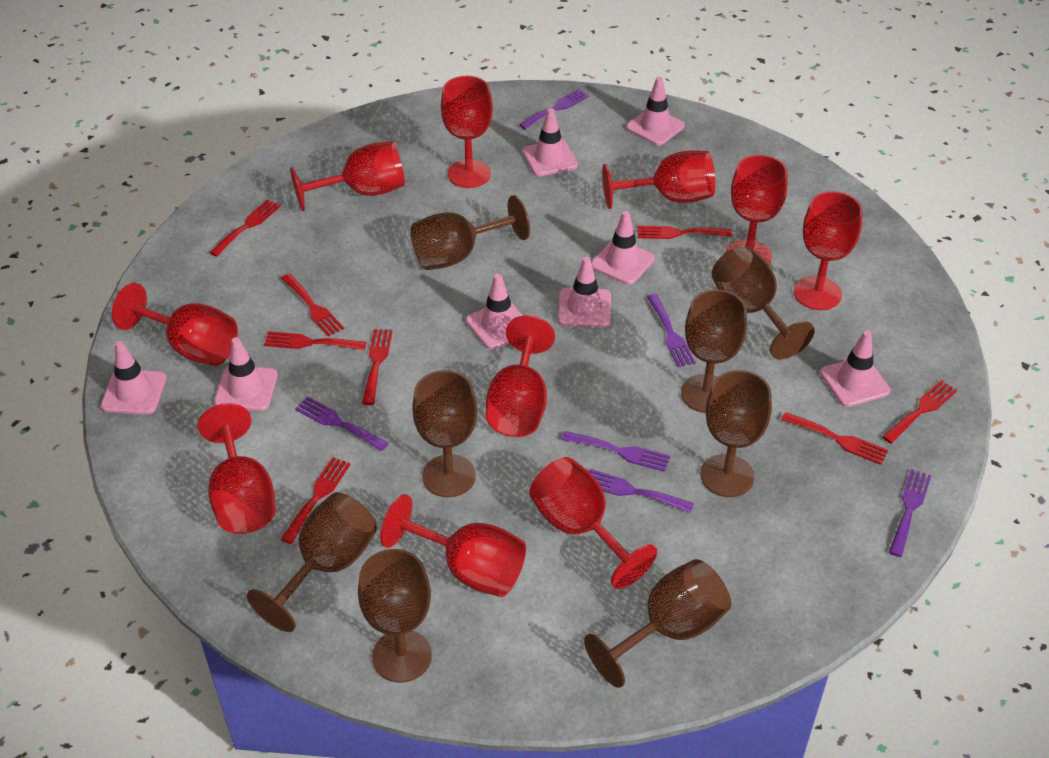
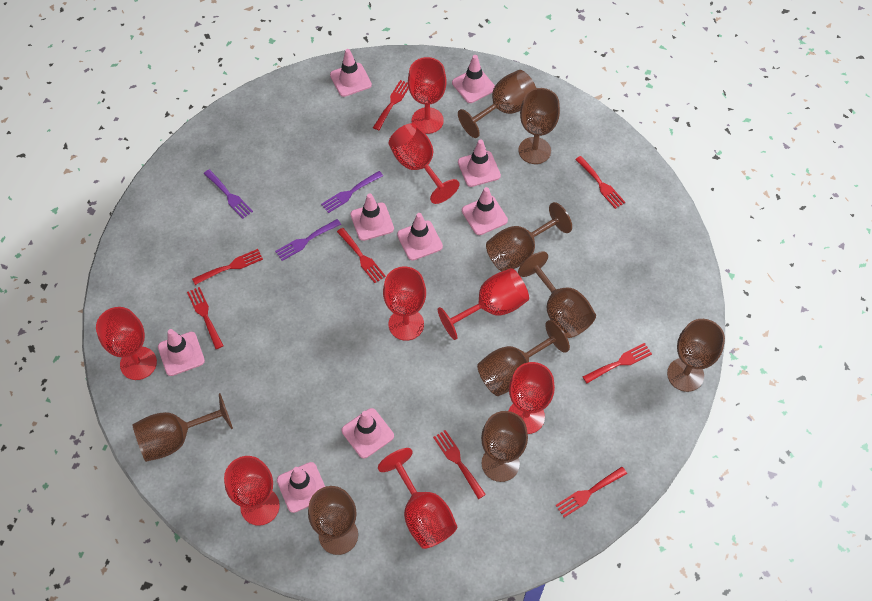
brown goblet: 8 -> 9
pink traffic cone: 8 -> 9
purple fork: 6 -> 3
red goblet: 10 -> 8

